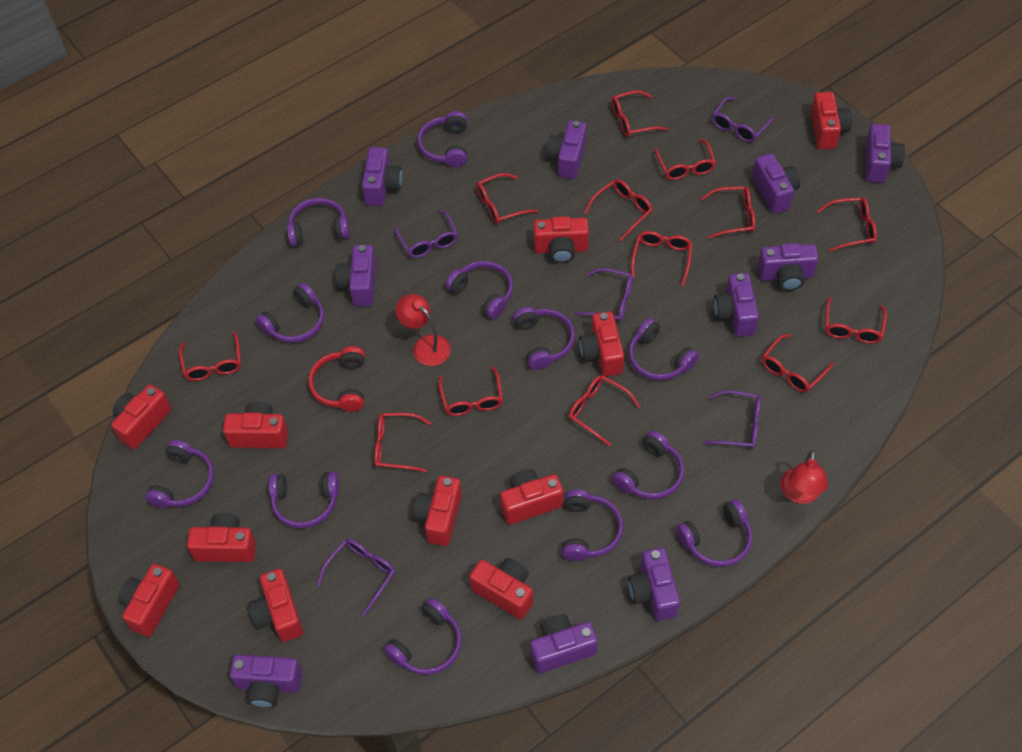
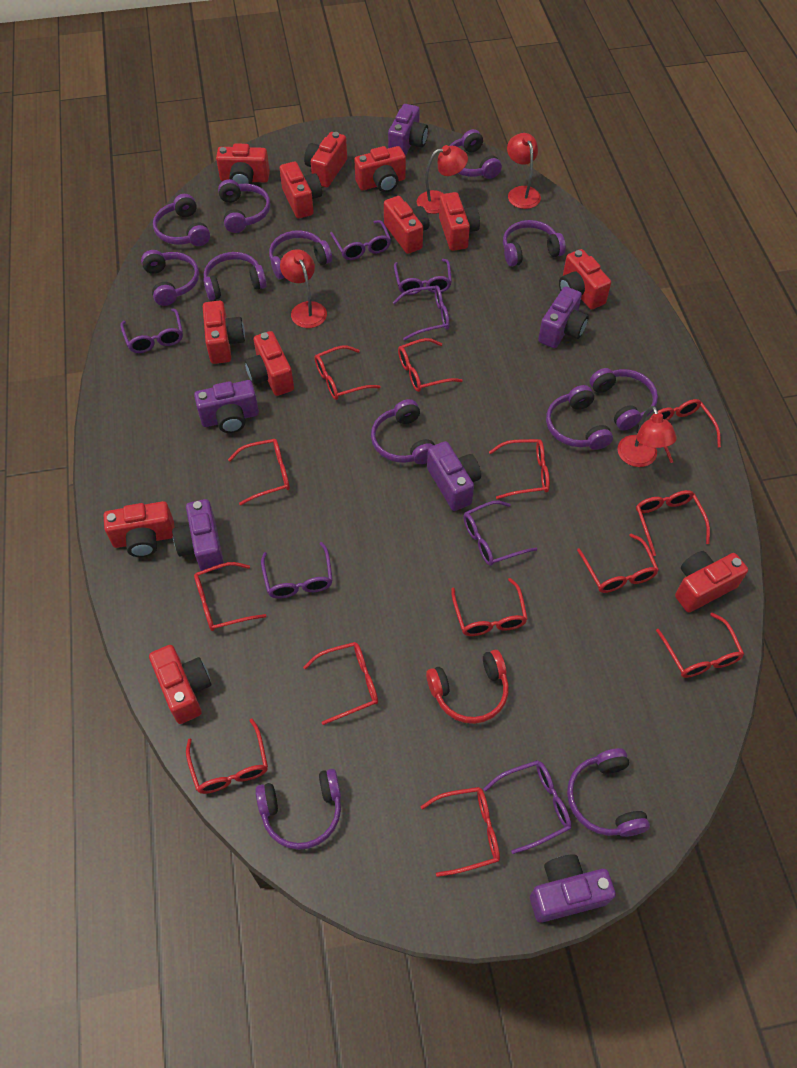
purple camera: 10 -> 6
purple glasses: 5 -> 7
red camera: 11 -> 12
red lamp: 2 -> 4

